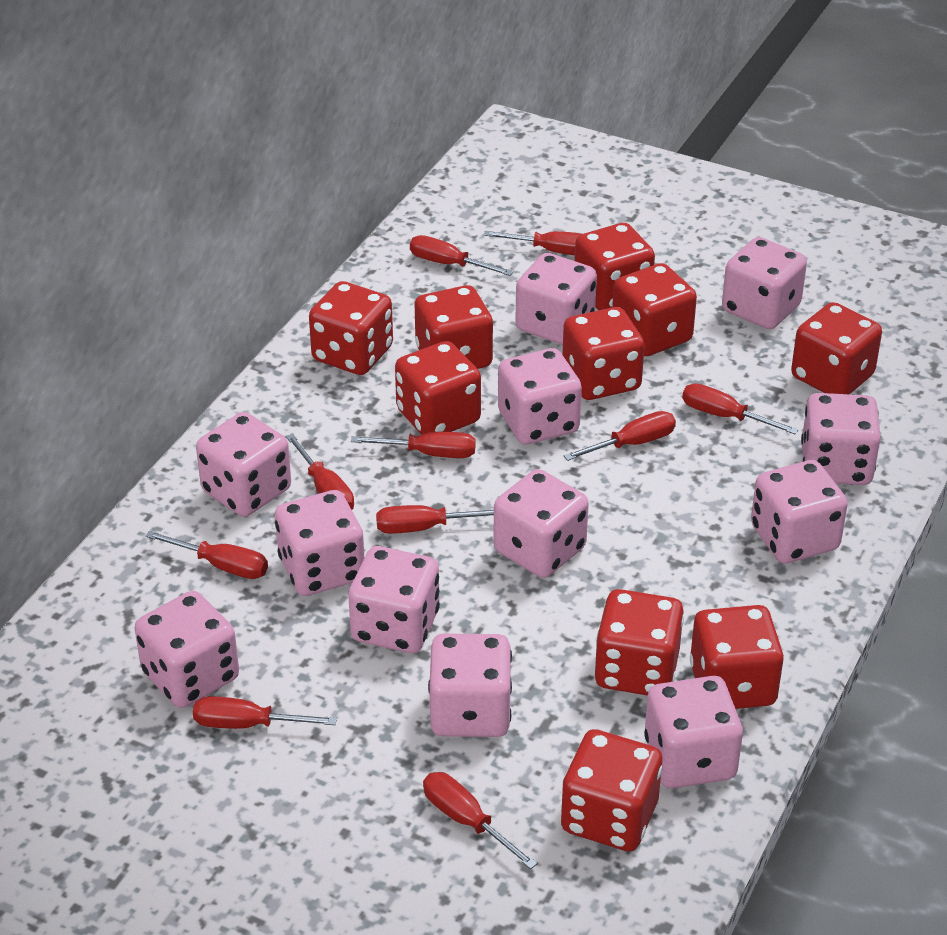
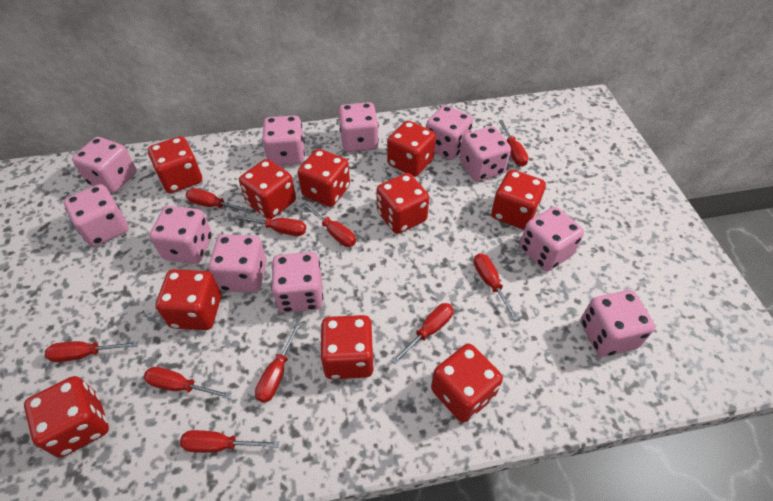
pink dice: 12 -> 11

